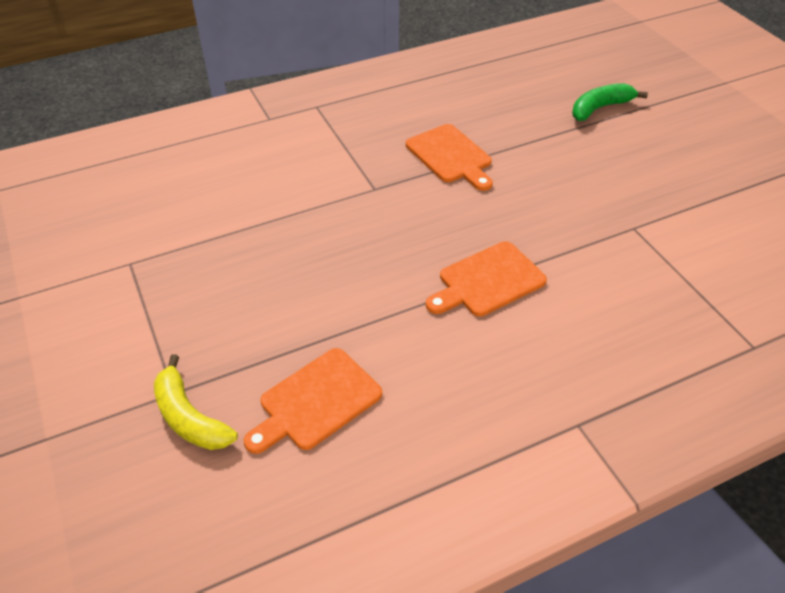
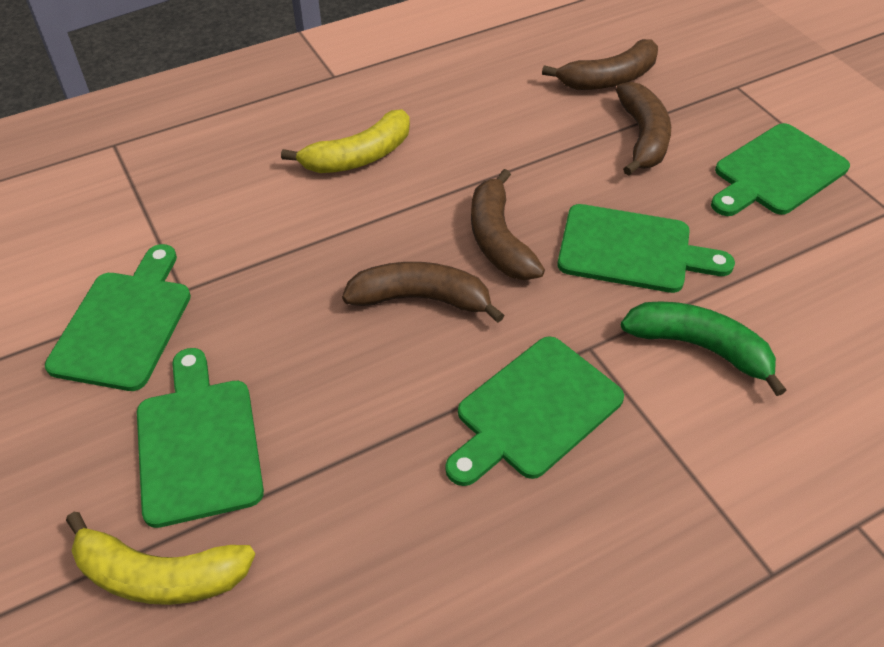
brown banana: 0 -> 4
green cutting board: 0 -> 5
orange cutting board: 3 -> 0
yellow banana: 1 -> 2

